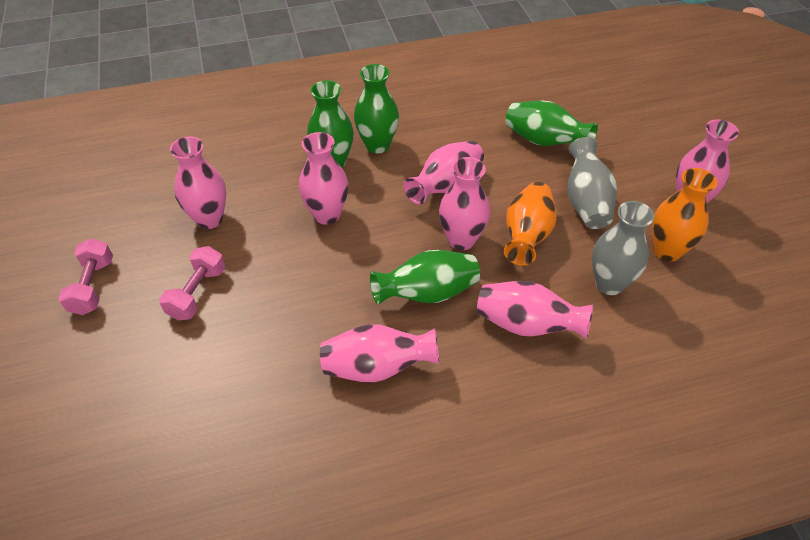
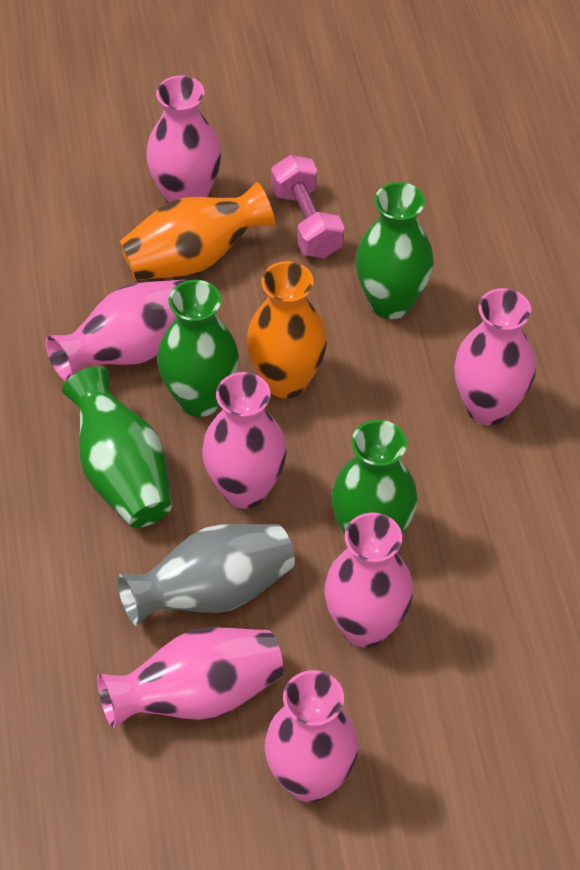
grey vase: 2 -> 1
pink dumbbell: 2 -> 1

